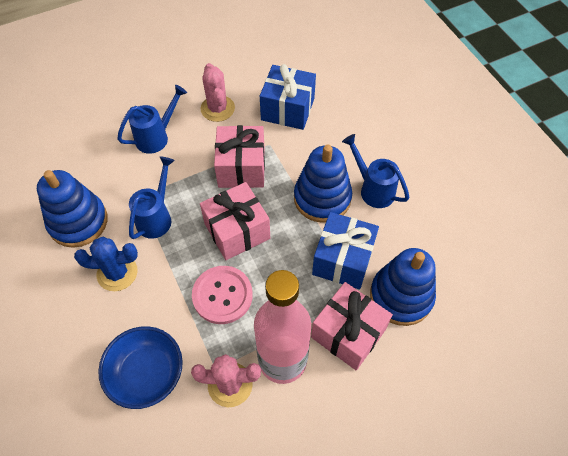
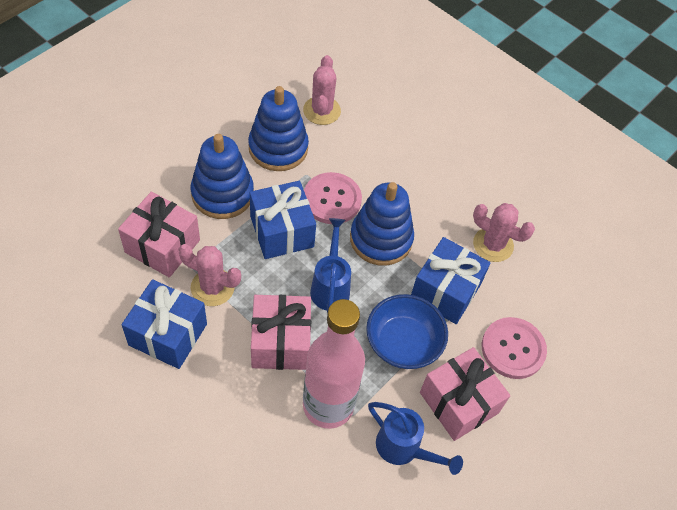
blue cactus: 1 -> 0
blue gift: 2 -> 3
blue watering can: 3 -> 2
pink button: 1 -> 2
pink cactus: 2 -> 3

